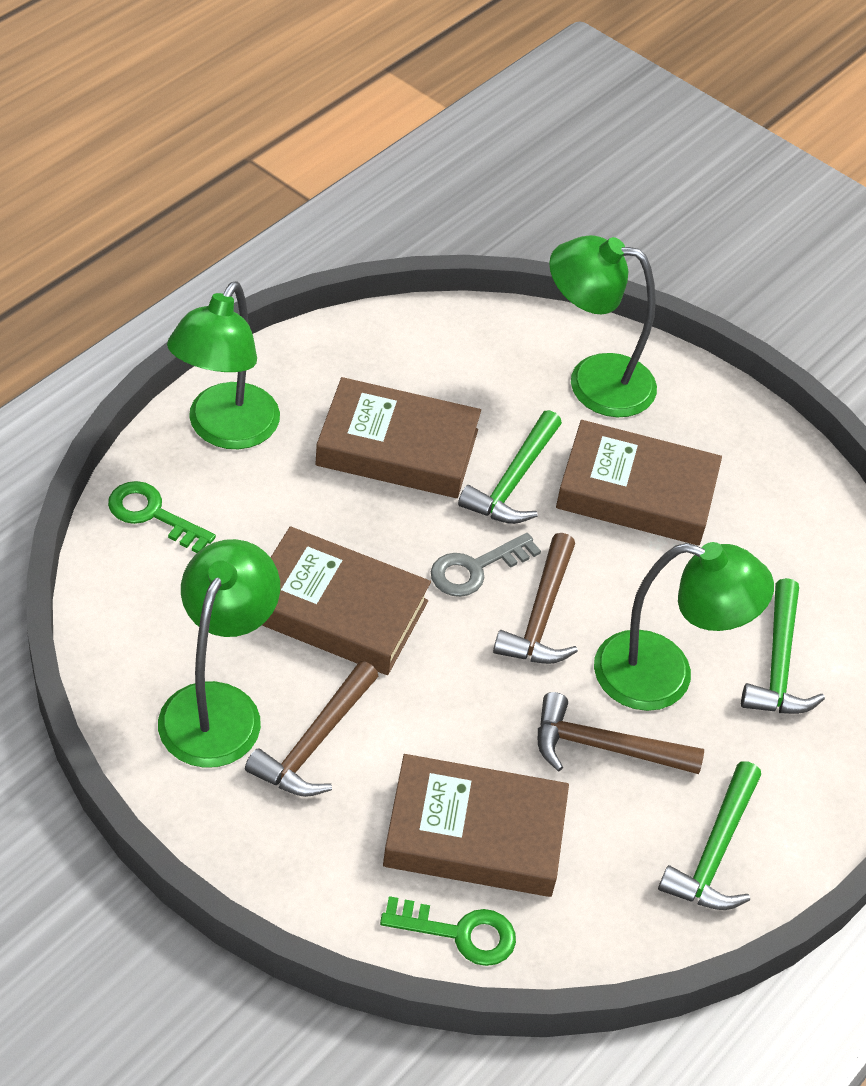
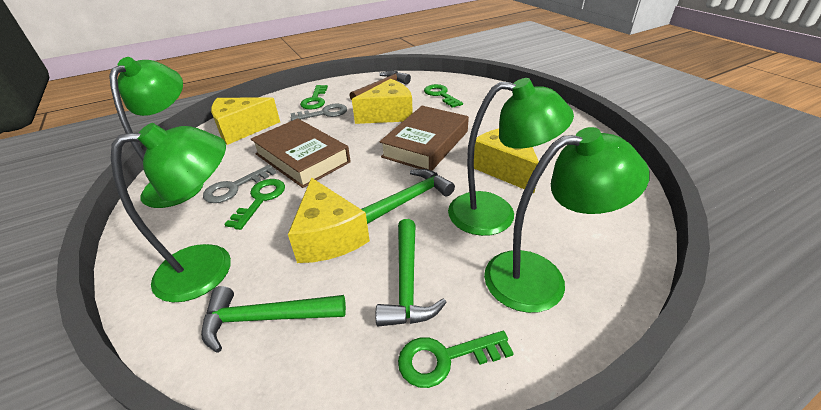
brown book: 4 -> 2
brown hammer: 3 -> 1
green key: 2 -> 4
grey key: 1 -> 2
yellow cheese: 0 -> 4

